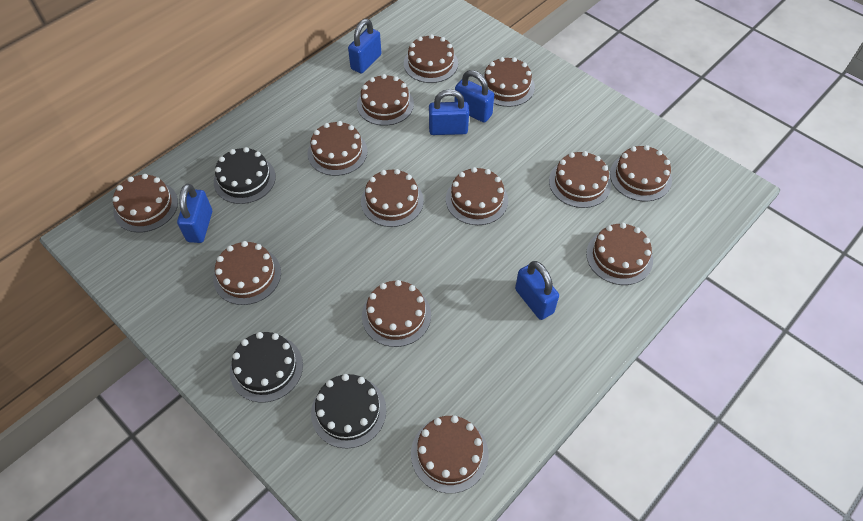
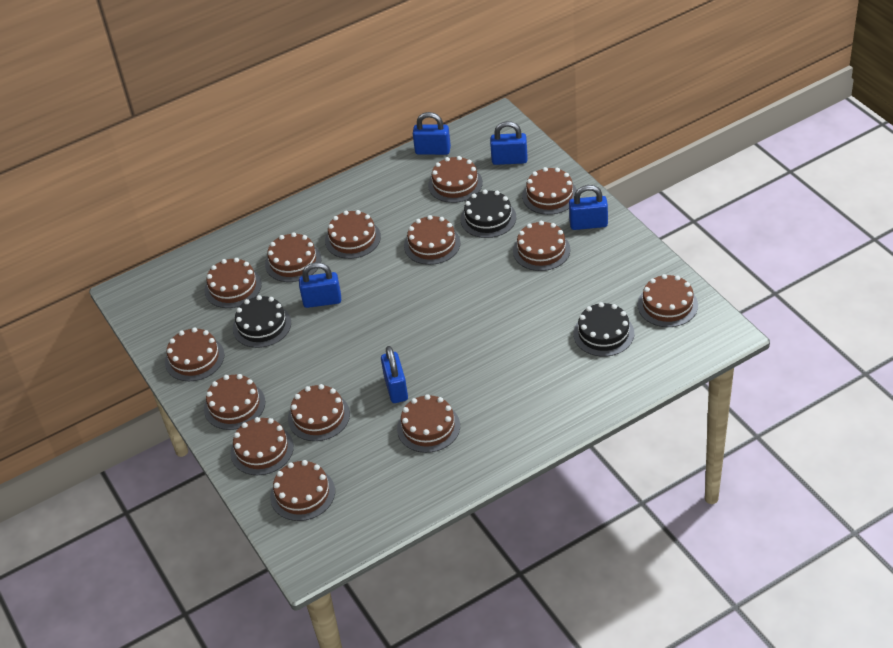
brown cake: 13 -> 14

